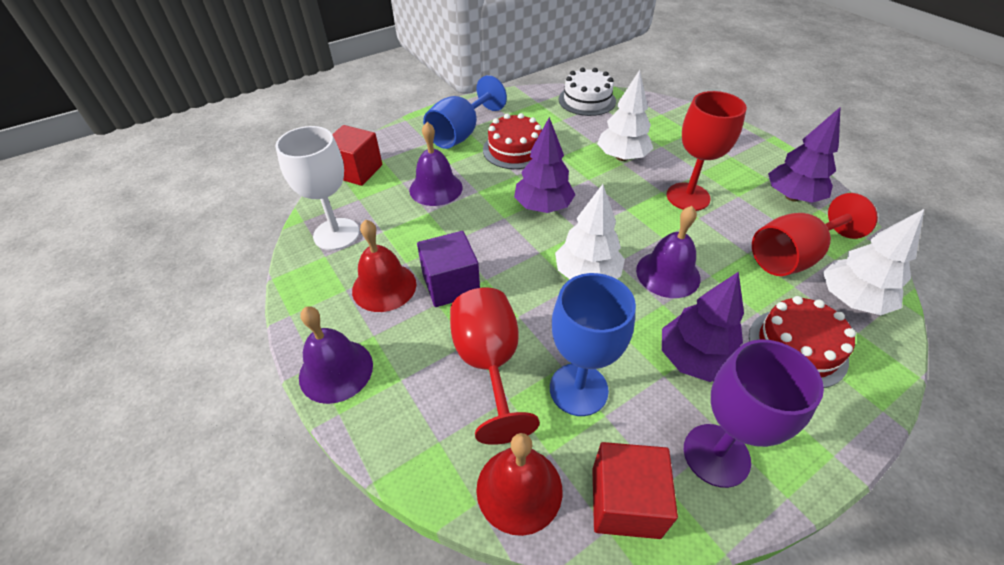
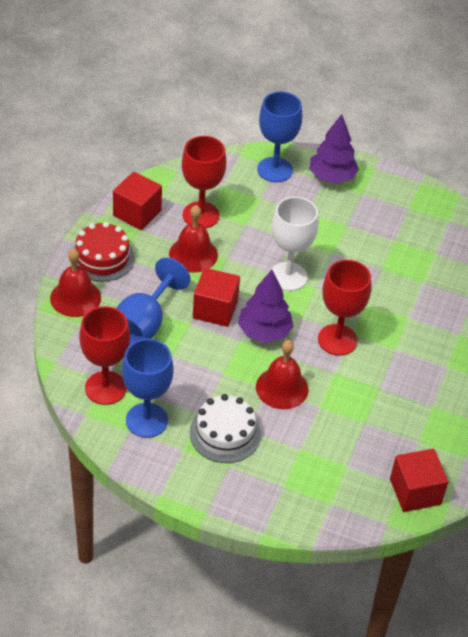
blue goblet: 2 -> 3
purple bell: 3 -> 0
purple cube: 1 -> 0
purple goblet: 1 -> 0
purple tree: 3 -> 2
red bell: 2 -> 3
red cake: 2 -> 1
red cube: 2 -> 3
white tree: 3 -> 0

